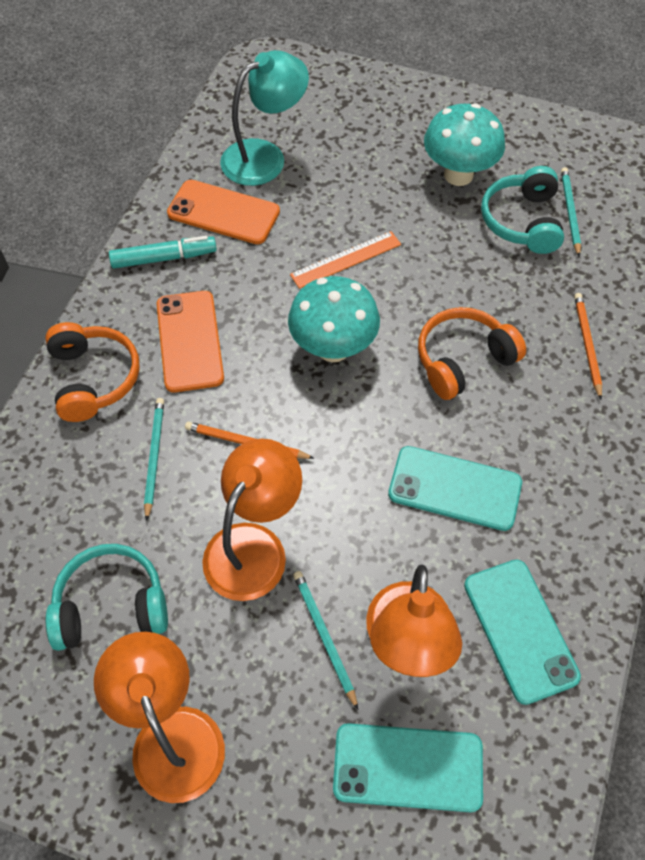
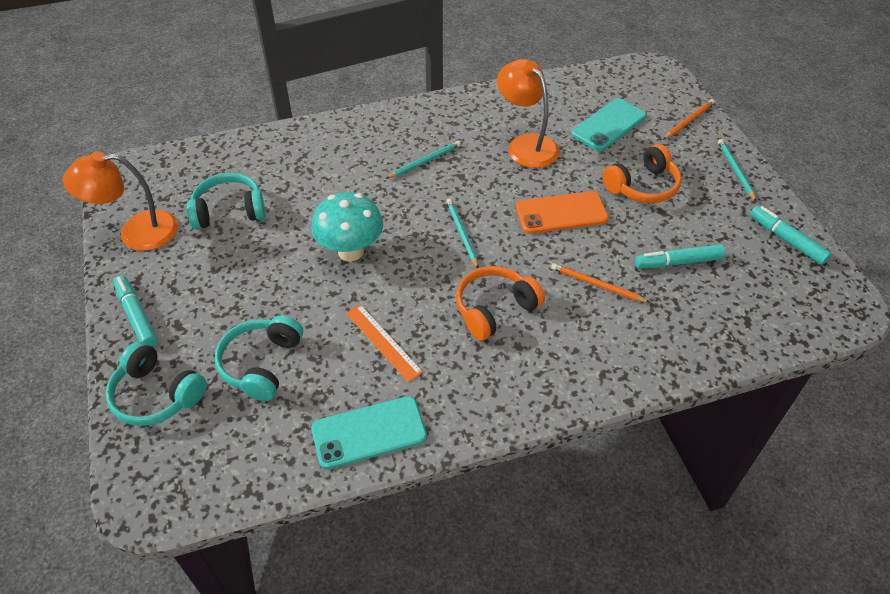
orange lamp: 3 -> 2
orange phone: 2 -> 1
turquoise headphones: 2 -> 3
turquoise lamp: 1 -> 0
turquoise marker: 1 -> 3
turquoise mushroom: 2 -> 1
turquoise phone: 3 -> 2

